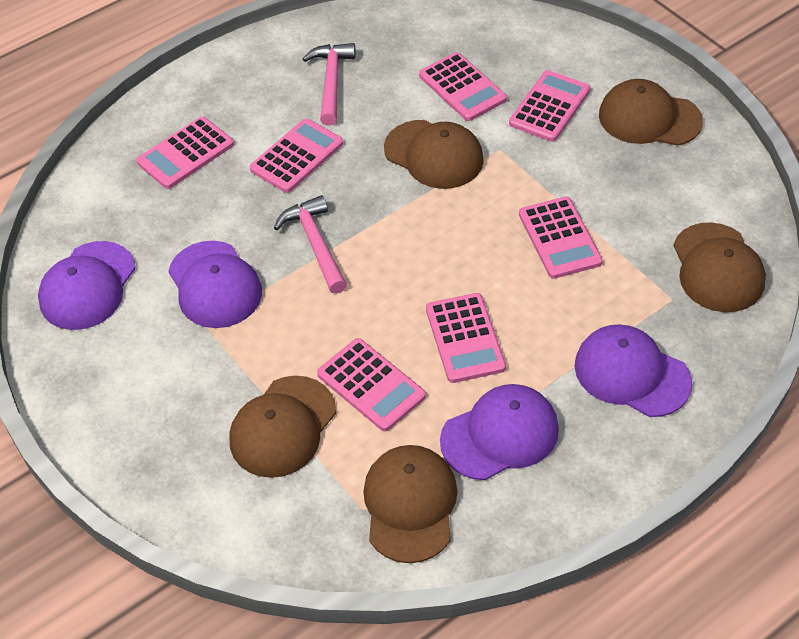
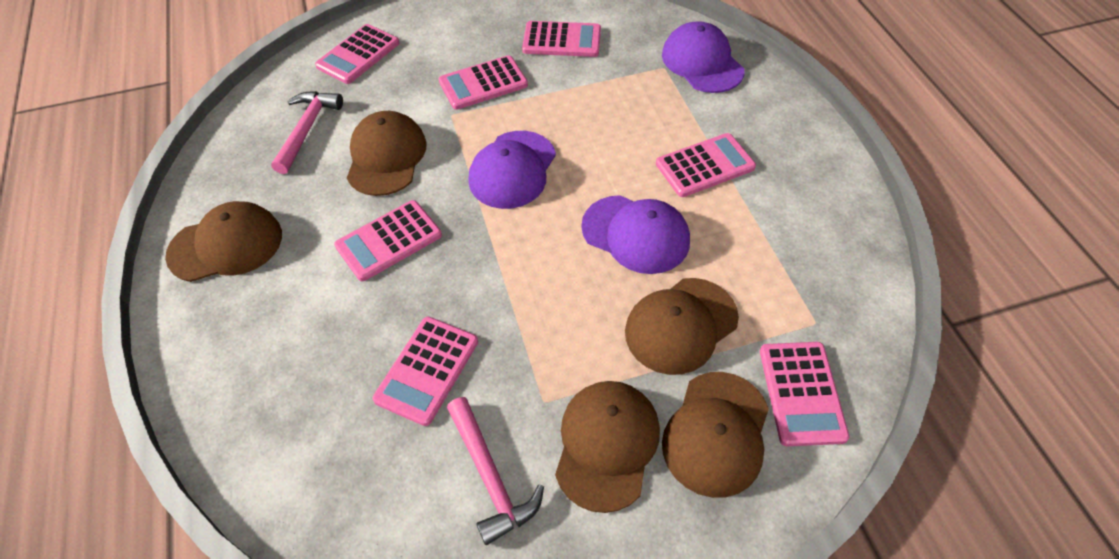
purple cap: 4 -> 3

